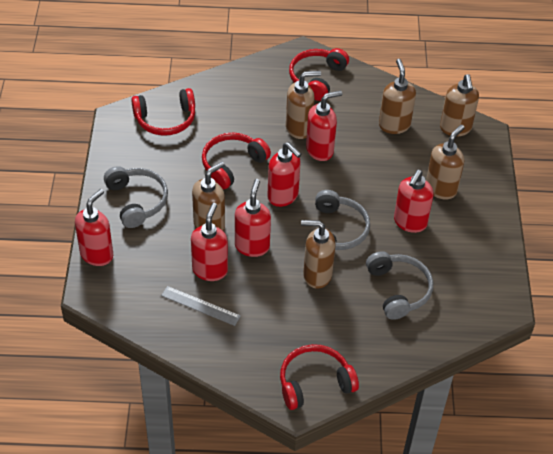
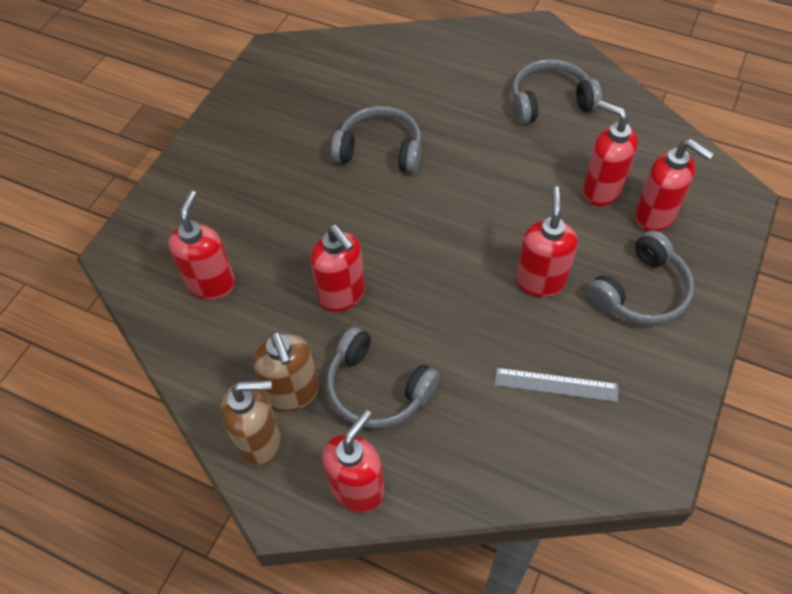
brown soap dispenser: 6 -> 2
grey headphones: 3 -> 4
red headphones: 4 -> 0

